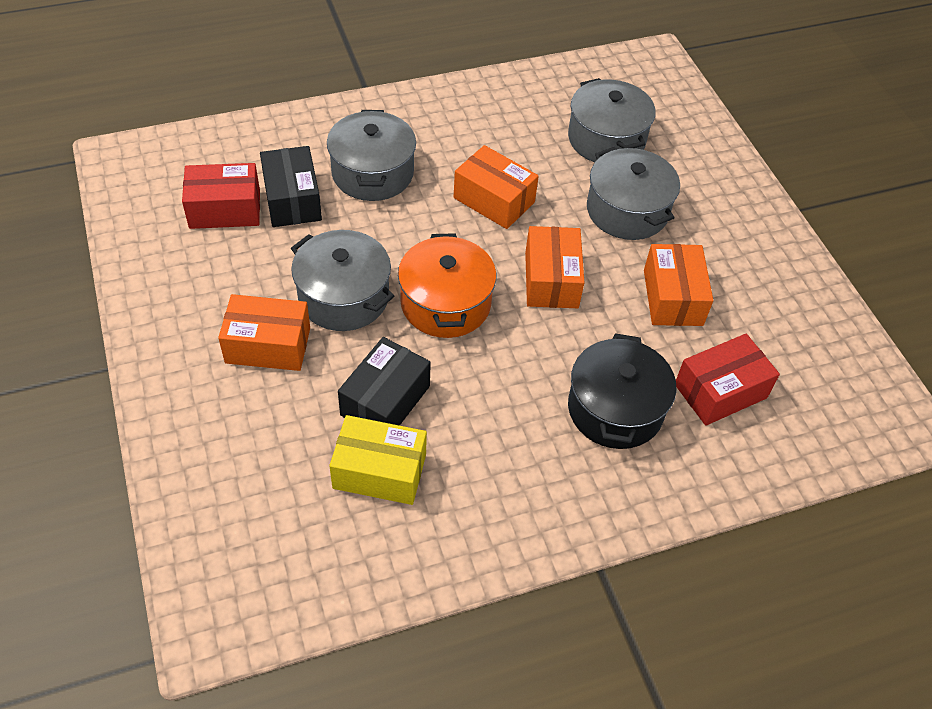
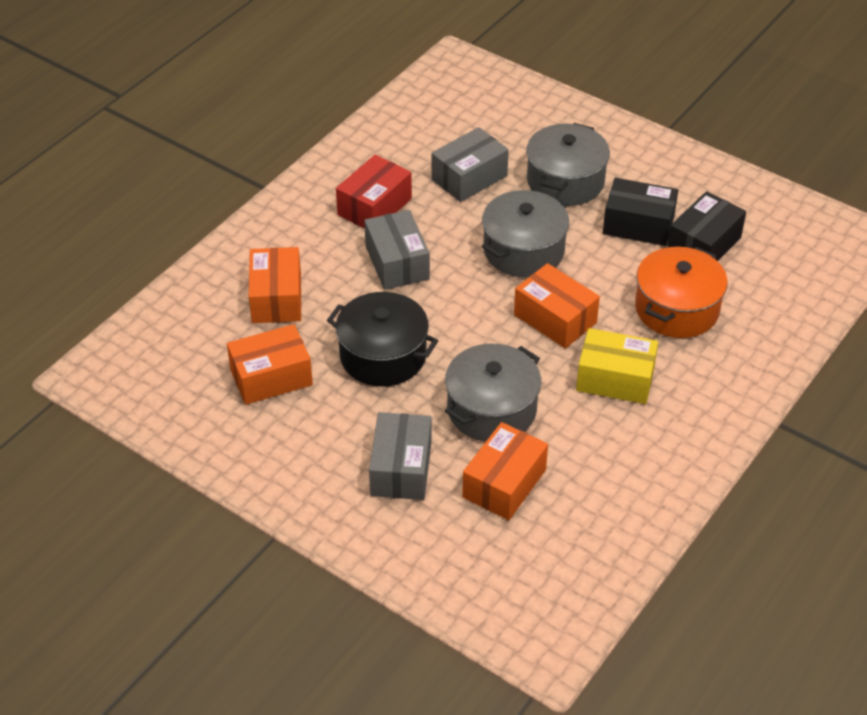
grey box: 0 -> 3
grey pot: 4 -> 3
red box: 2 -> 1

